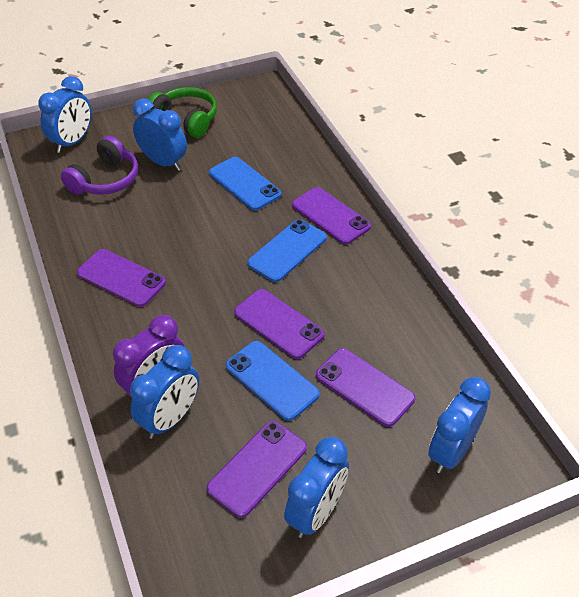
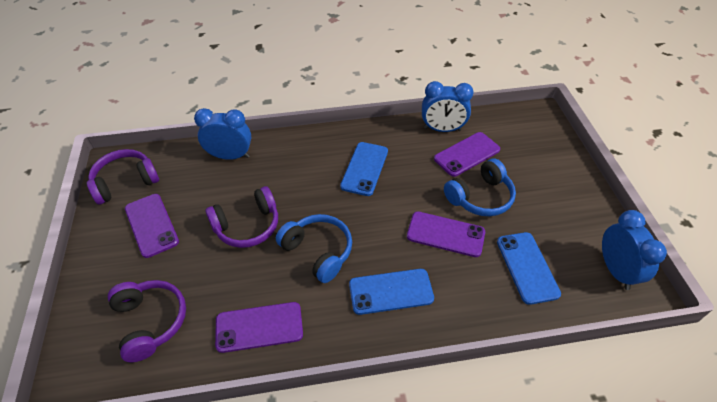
blue clock: 5 -> 3
blue headphones: 0 -> 2
green headphones: 1 -> 0
purple clock: 1 -> 0
purple headphones: 1 -> 3
purple phone: 5 -> 4

